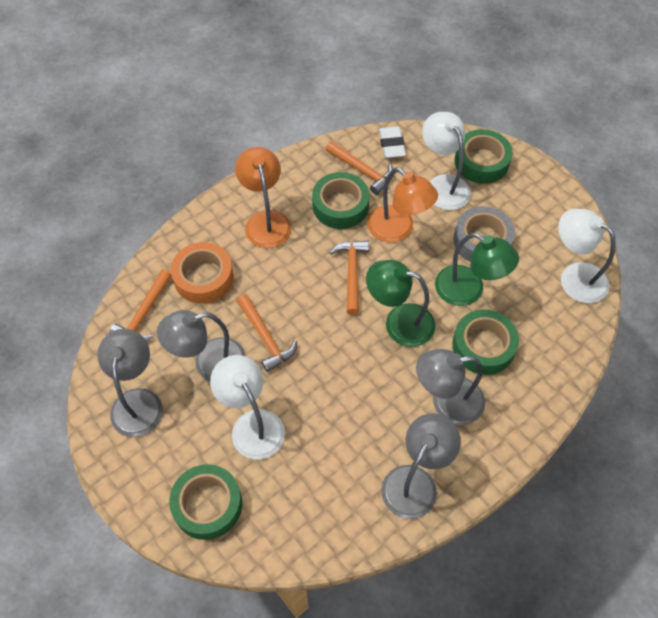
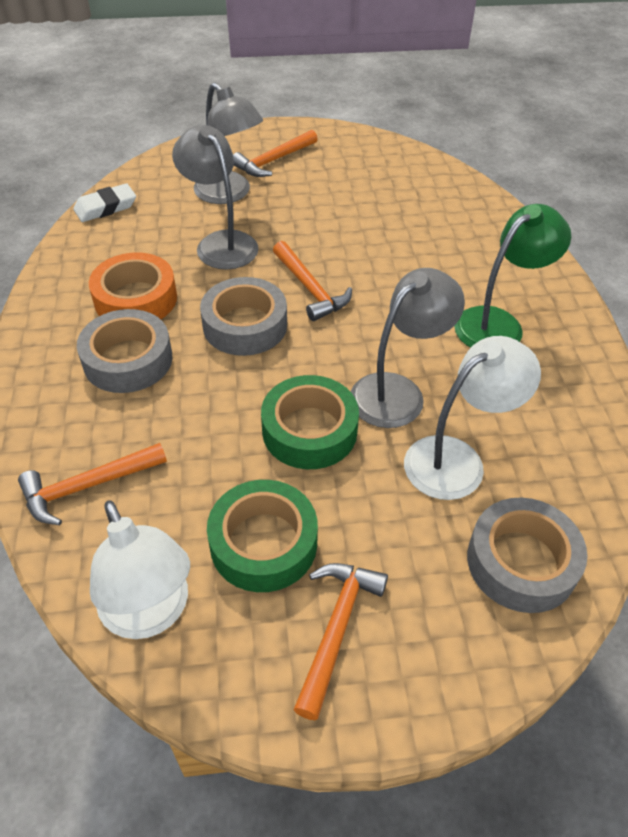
green lamp: 2 -> 1
green tape: 4 -> 2
grey lamp: 4 -> 3
grey tape: 1 -> 3
orange lamp: 2 -> 0
white lamp: 3 -> 2

